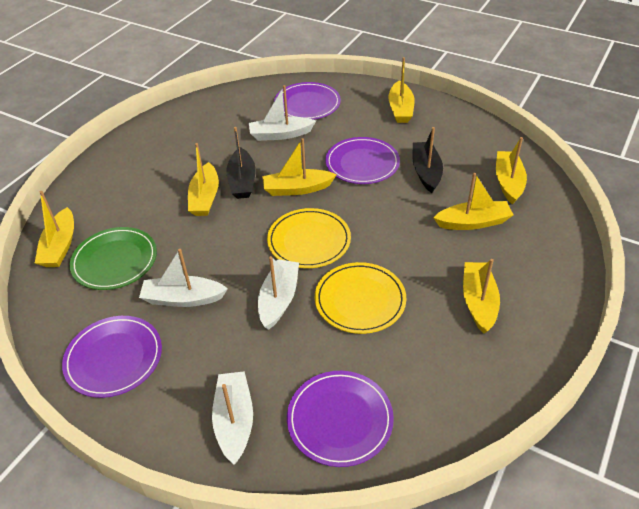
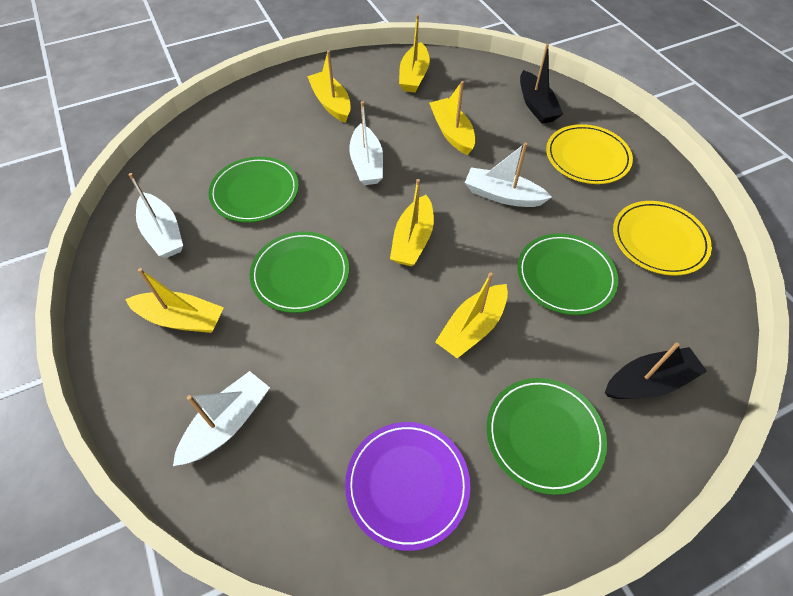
green plate: 1 -> 4
purple plate: 4 -> 1
yellow boat: 7 -> 6

